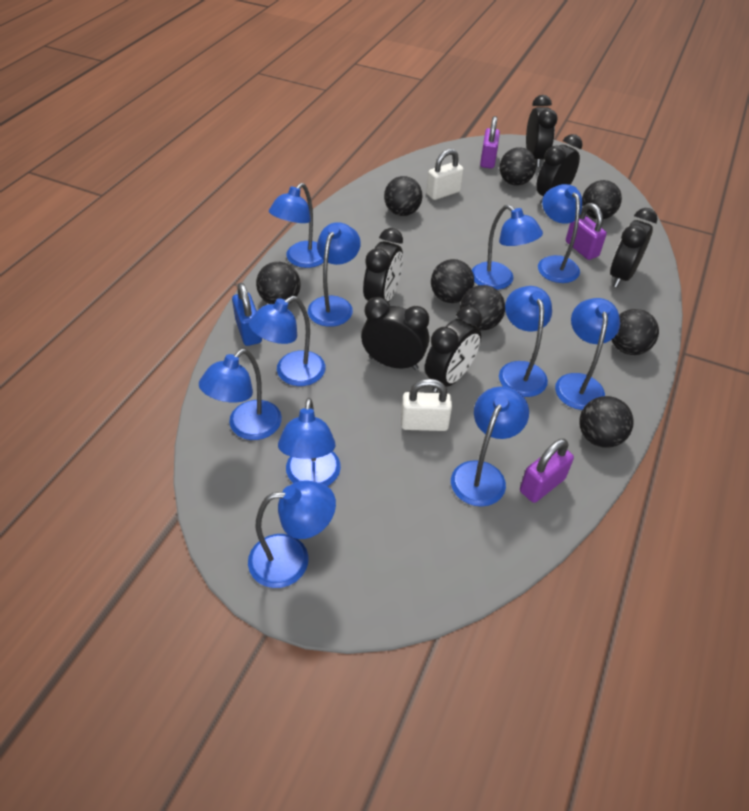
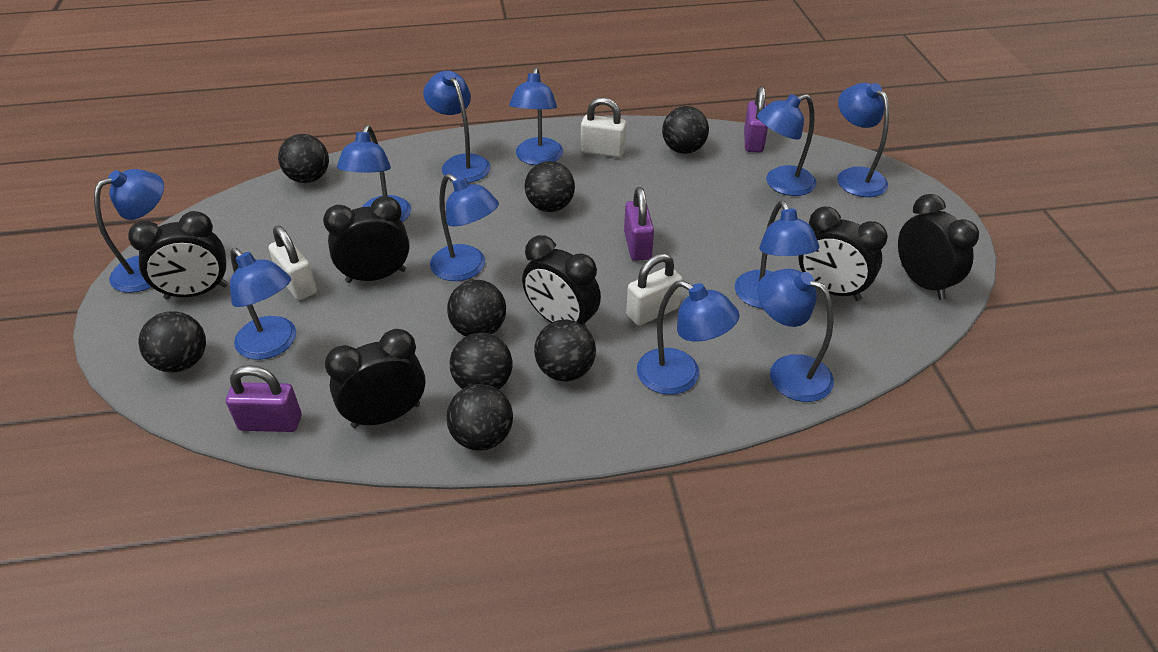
blue padlock: 1 -> 0
white padlock: 2 -> 3

